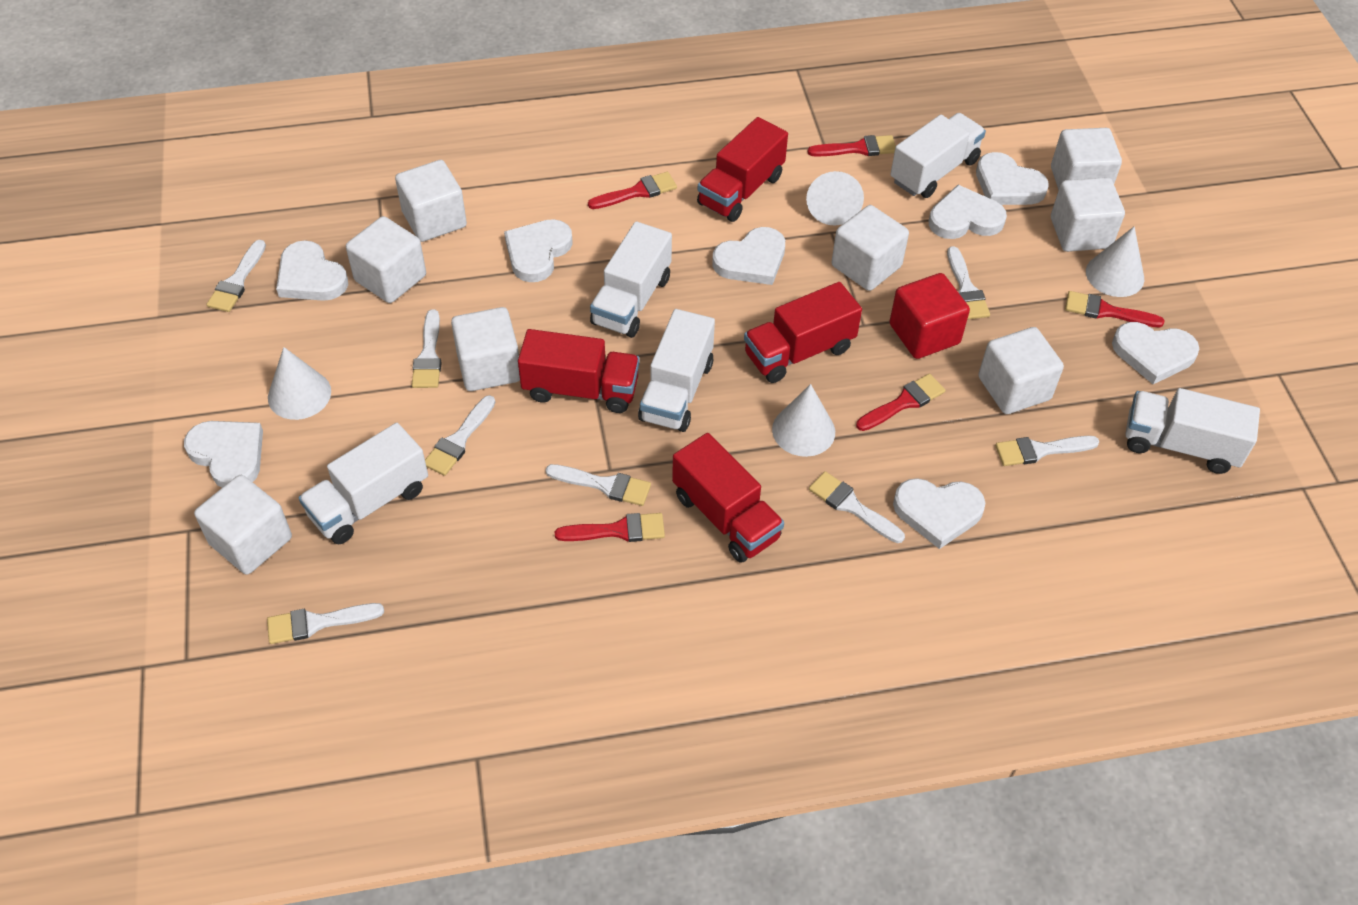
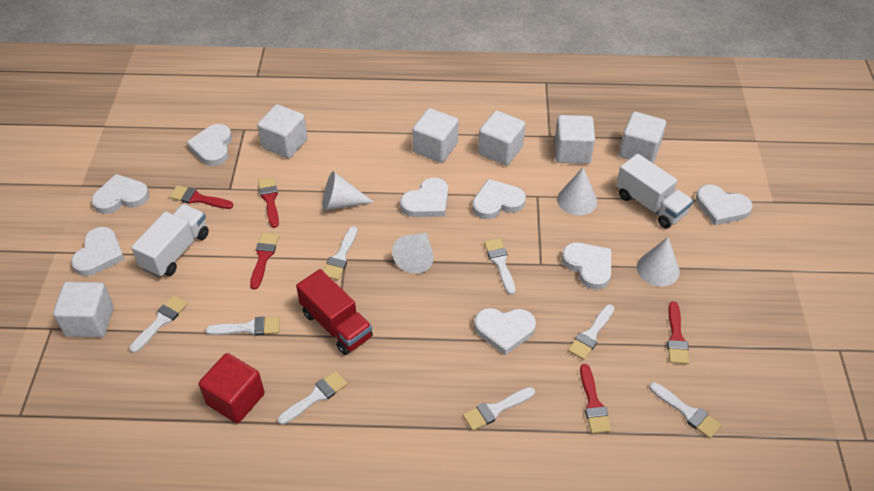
red truck: 4 -> 1
white cube: 8 -> 6
white truck: 5 -> 2

